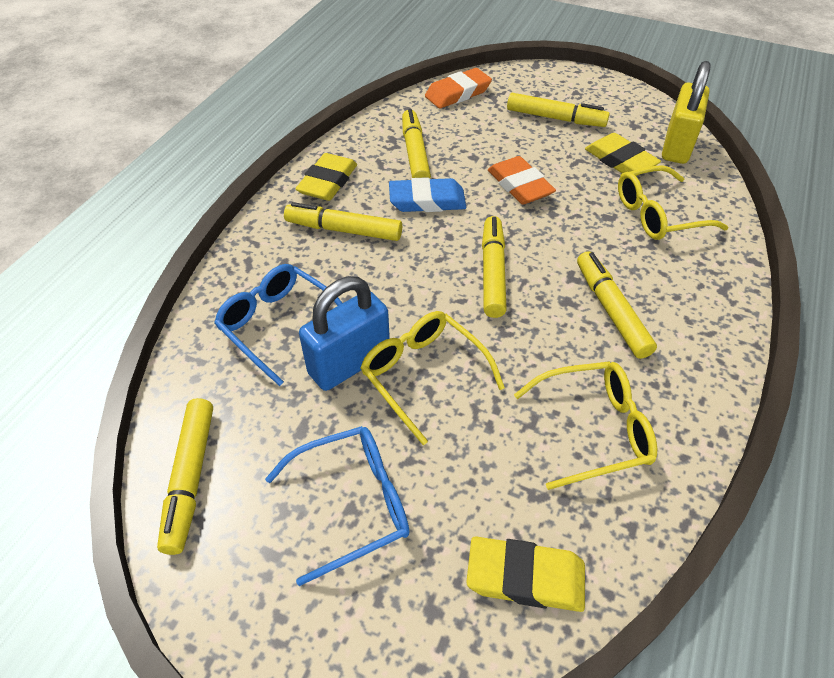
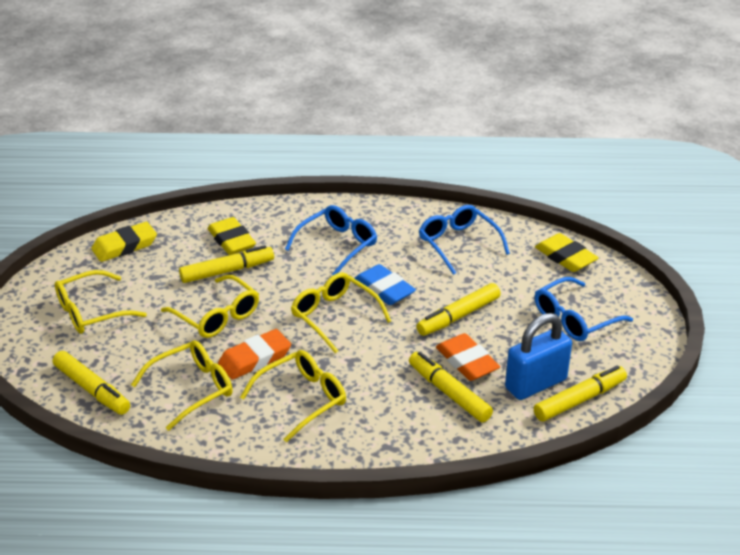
blue glasses: 2 -> 3
yellow glasses: 3 -> 5
yellow marker: 6 -> 5
yellow padlock: 1 -> 0

